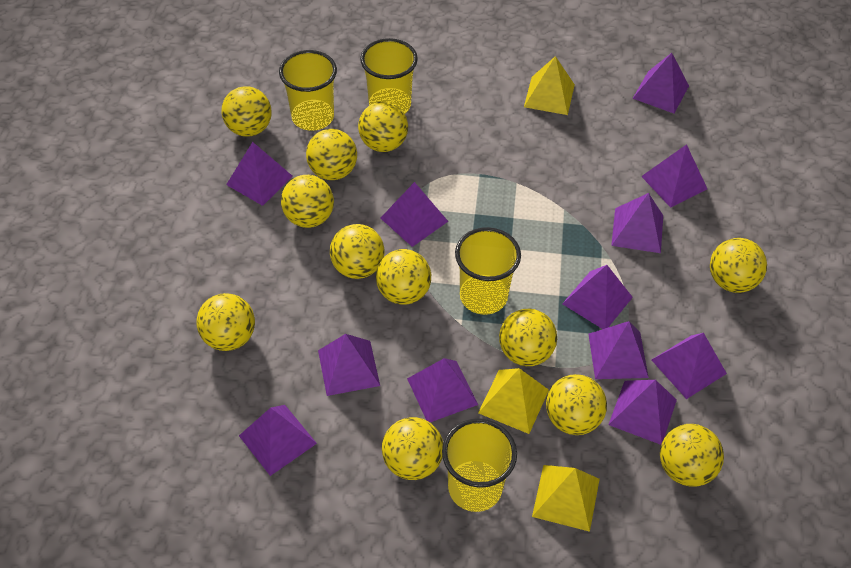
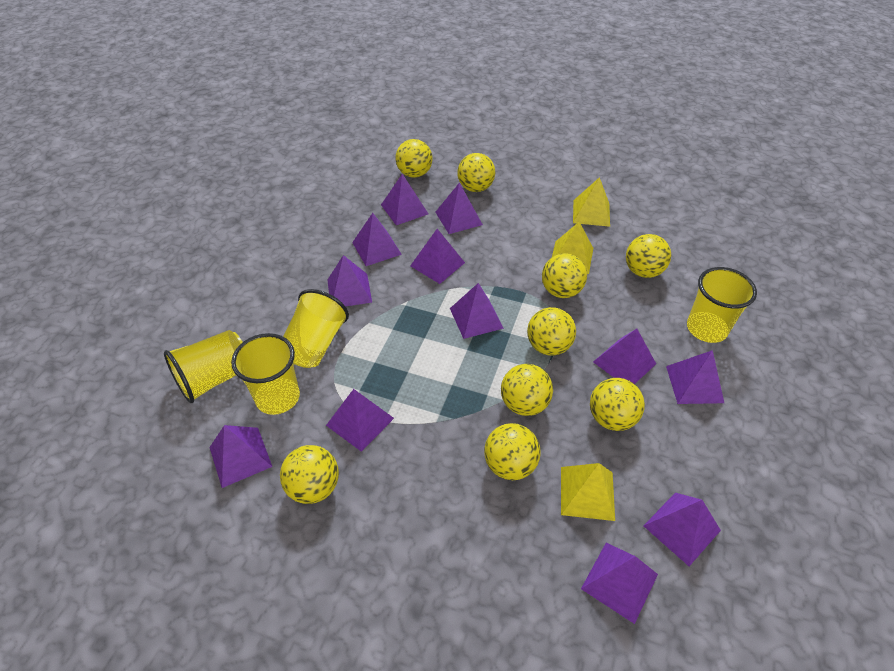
yellow ball: 12 -> 9

